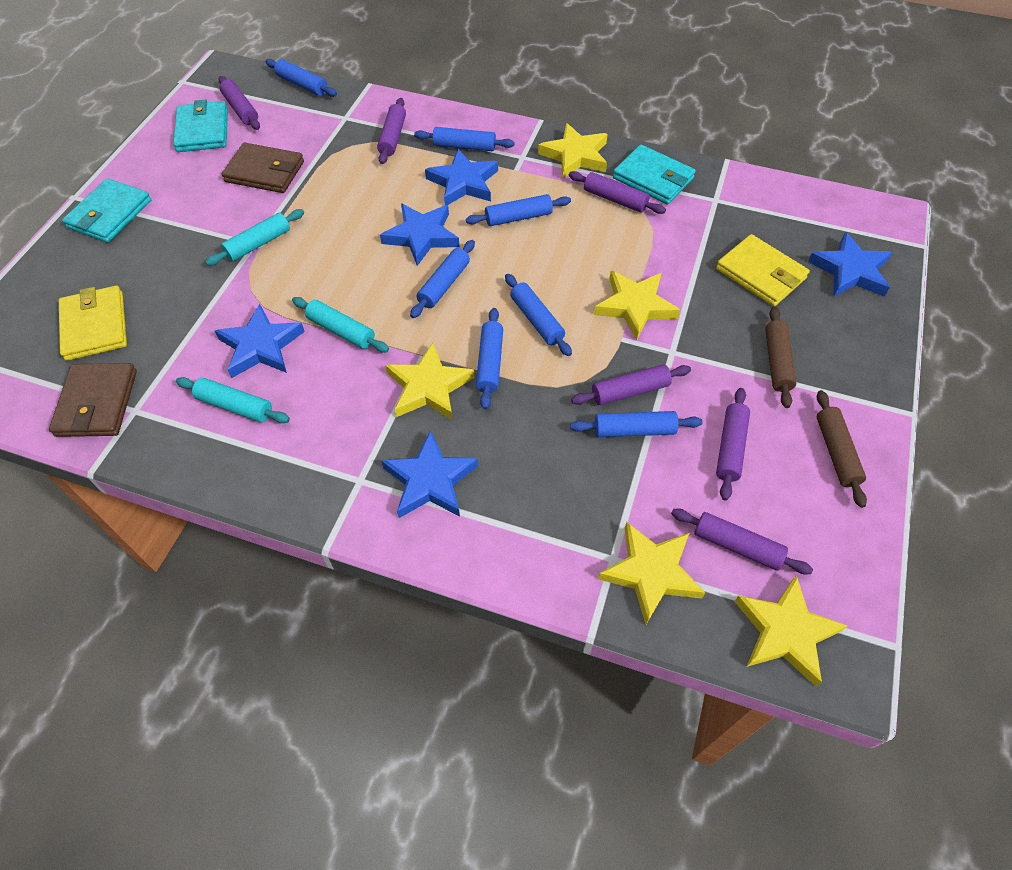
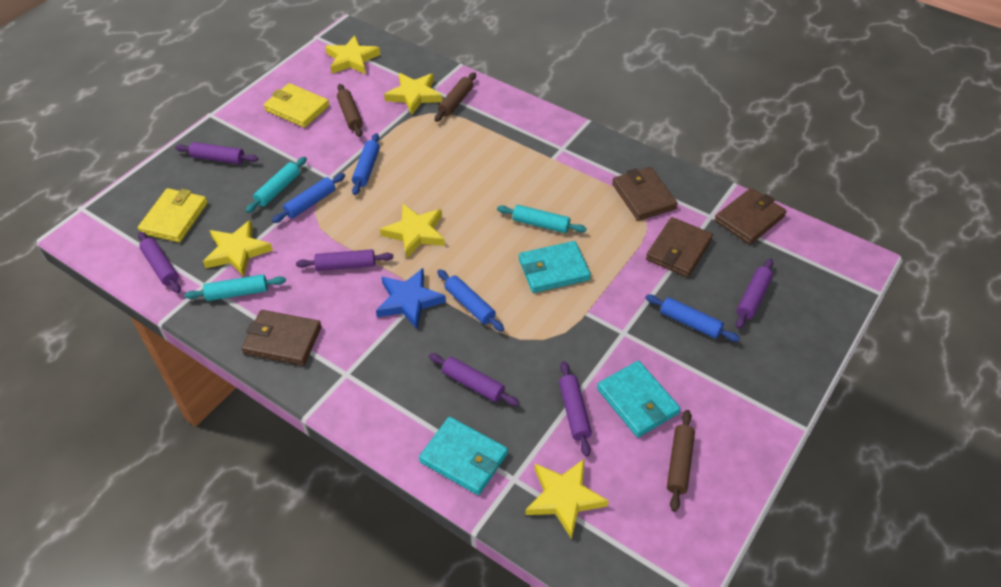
blue rolling pin: 7 -> 4
blue star: 5 -> 1
brown rolling pin: 2 -> 3
brown wallet: 2 -> 4

